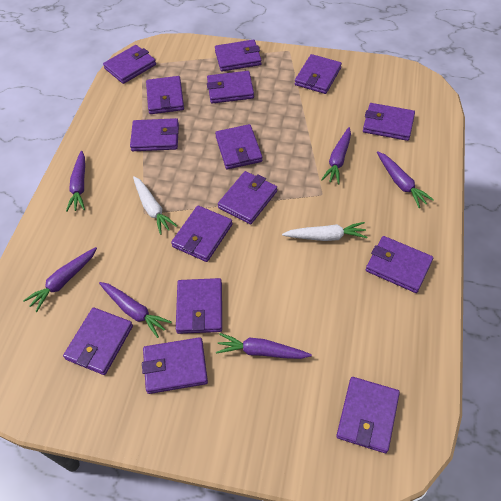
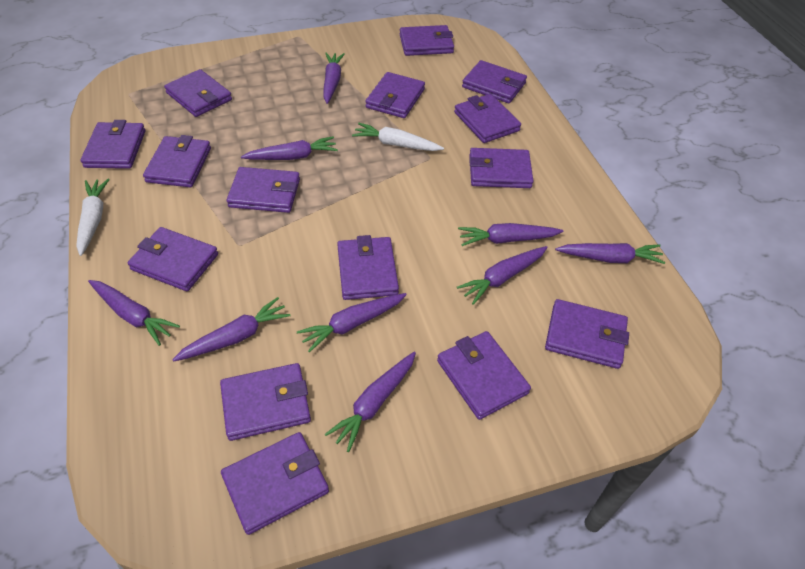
purple carrot: 6 -> 9

